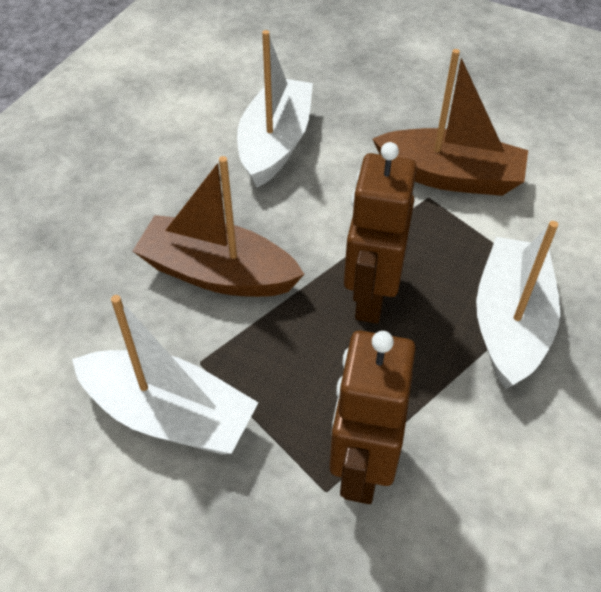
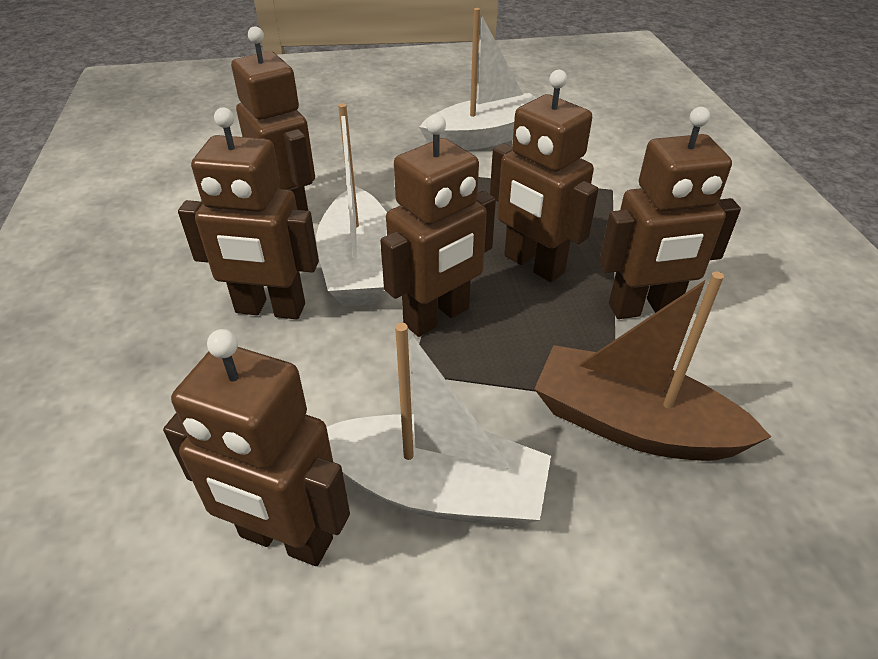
brown boat: 2 -> 1
brown robot: 2 -> 6

